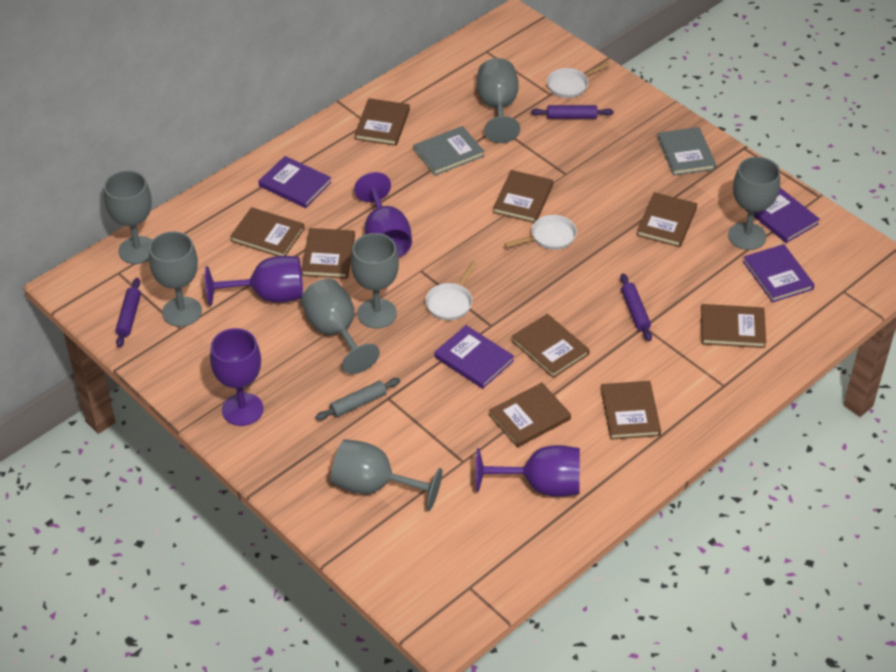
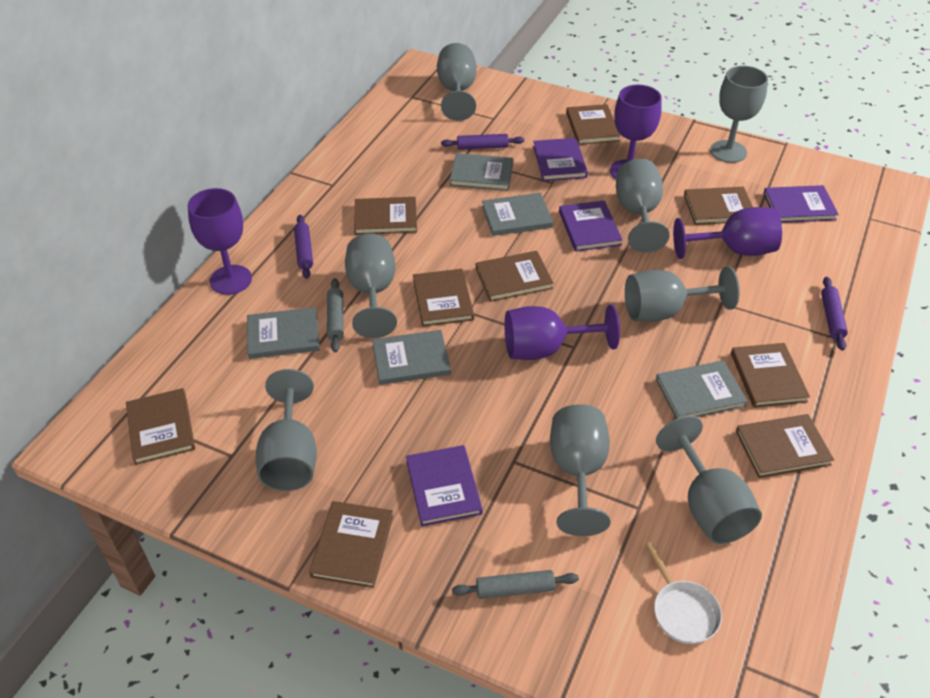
grey book: 2 -> 5
grey goblet: 7 -> 8
grey rolling pin: 1 -> 2
white pan: 3 -> 1

